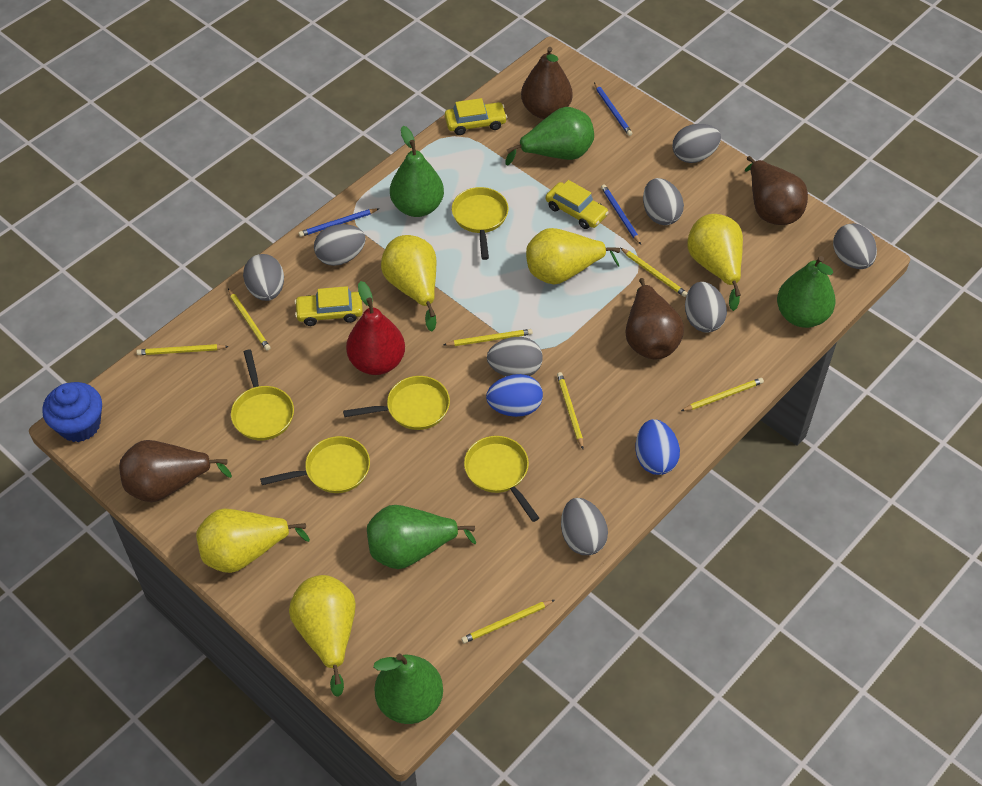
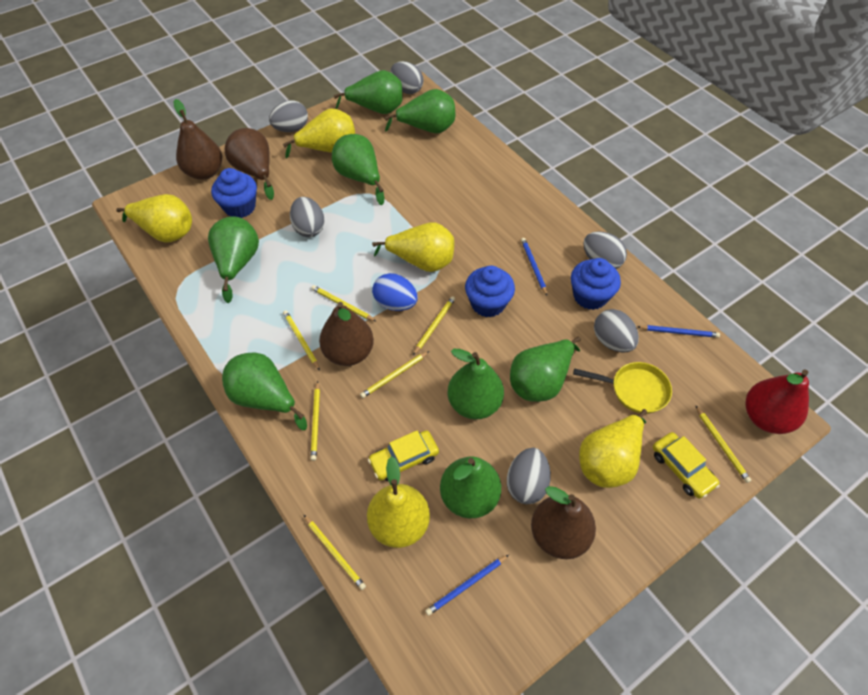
blue cupcake: 1 -> 3
blue egg: 2 -> 1
green pear: 5 -> 8
grey egg: 8 -> 6
yellow car: 3 -> 2
yellow pan: 5 -> 1

